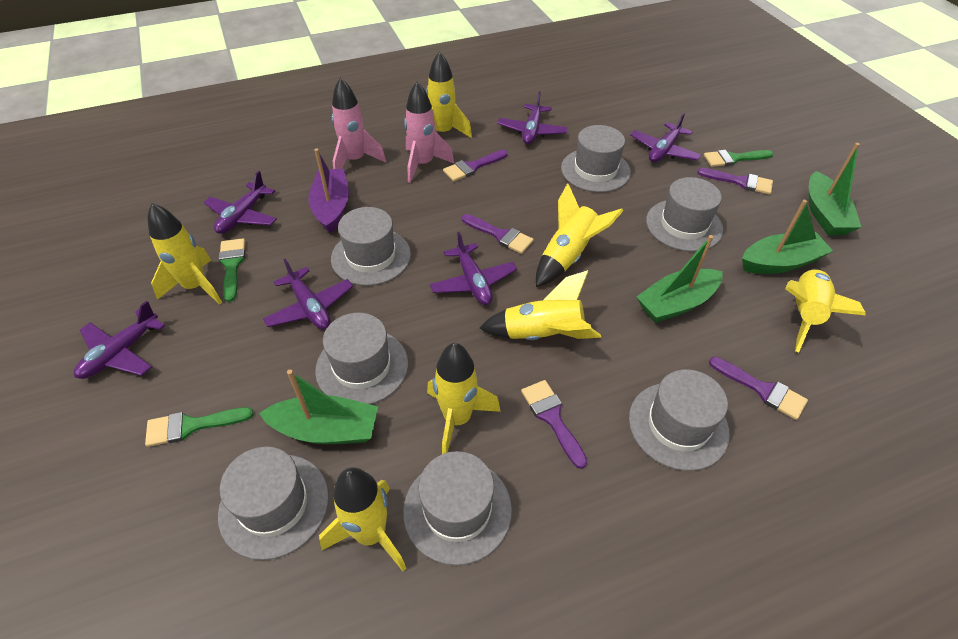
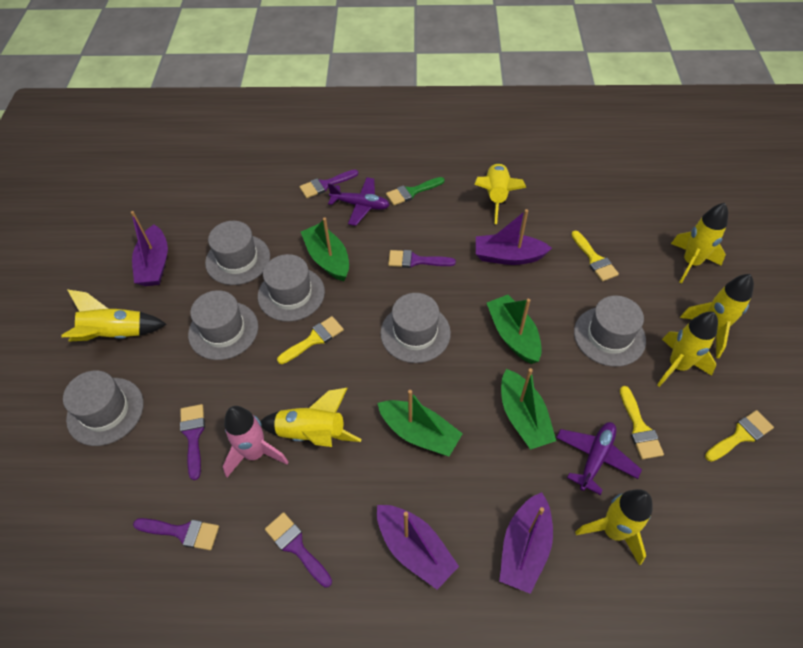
green brush: 3 -> 1
grey hat: 7 -> 6
pink rocket: 2 -> 1
purple boat: 1 -> 4
purple plane: 6 -> 2
yellow brush: 0 -> 4

